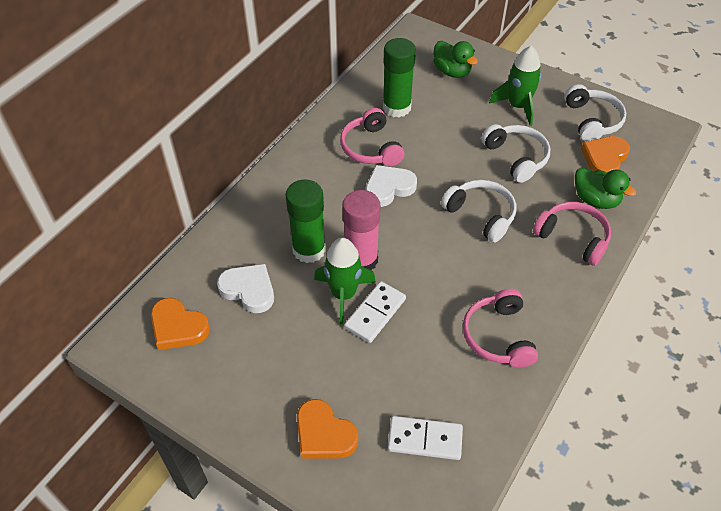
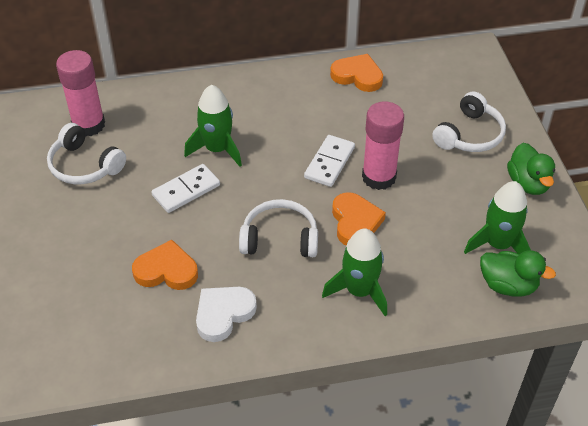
green glue stick: 2 -> 0
green rocket: 2 -> 3
pink glue stick: 1 -> 2
pink headphones: 3 -> 0
white heart: 2 -> 1

